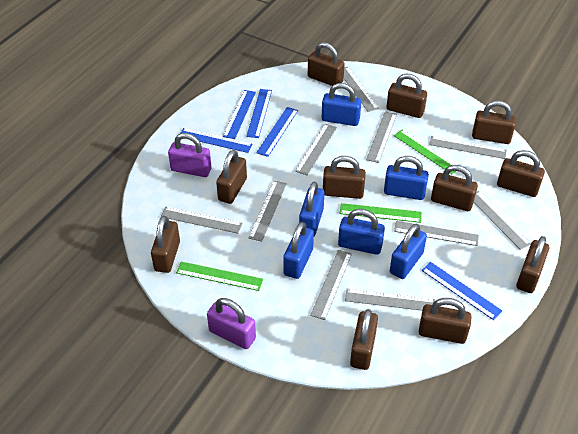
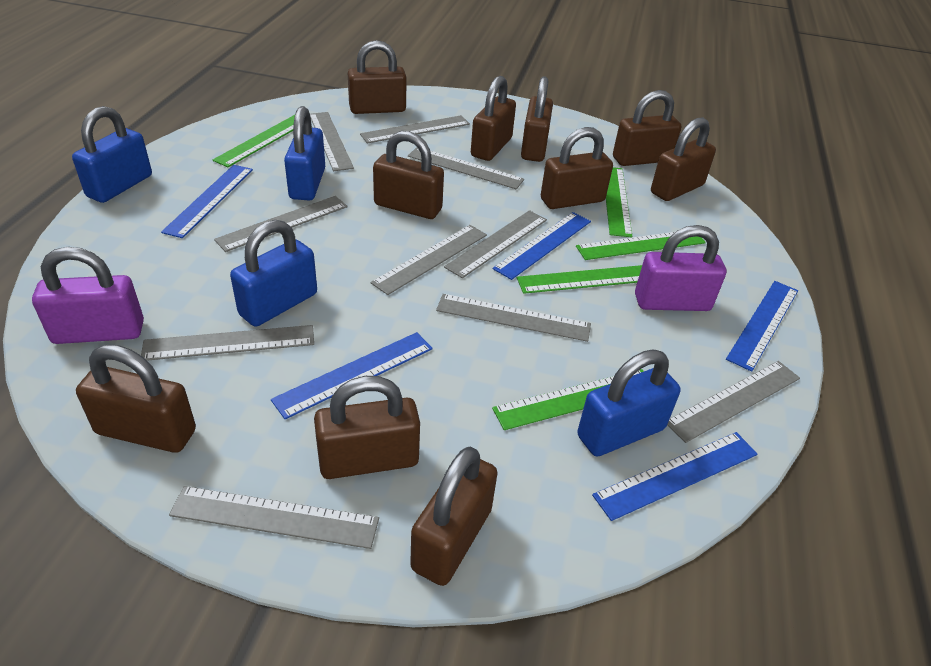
blue padlock: 6 -> 4
brown padlock: 11 -> 10
green ruler: 3 -> 5

